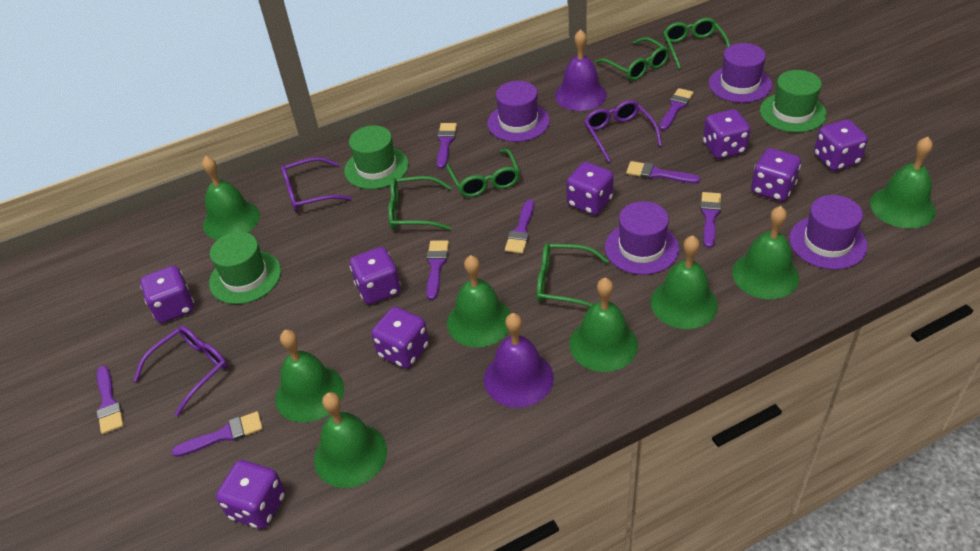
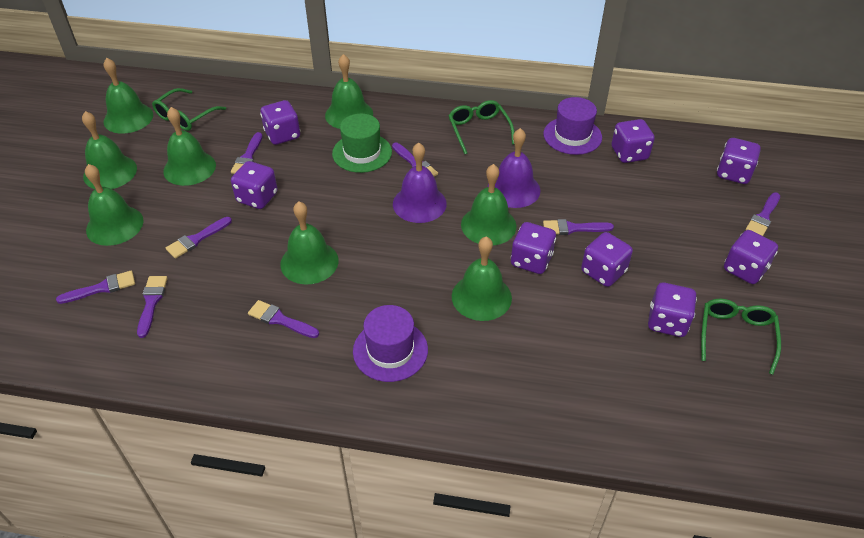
green glasses: 5 -> 3
green hat: 3 -> 1
purple glasses: 3 -> 0
purple hat: 4 -> 2

